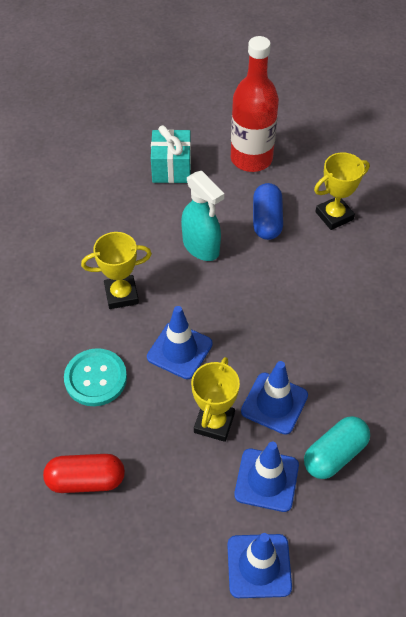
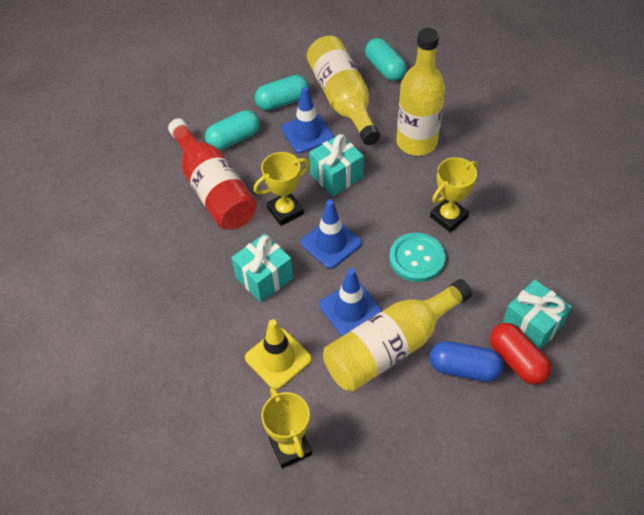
blue traffic cone: 4 -> 3
turquoise capsule: 1 -> 3
turquoise gift: 1 -> 3
turquoise spray bottle: 1 -> 0
yellow bottle: 0 -> 3
yellow traffic cone: 0 -> 1

